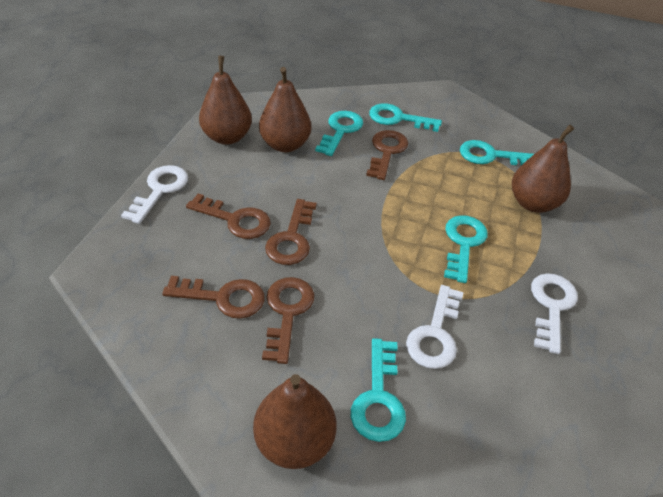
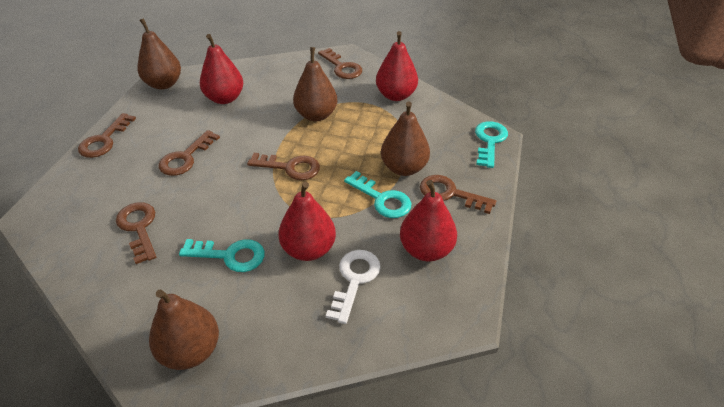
brown key: 5 -> 6
red pear: 0 -> 4
turquoise key: 5 -> 3
white key: 3 -> 1

